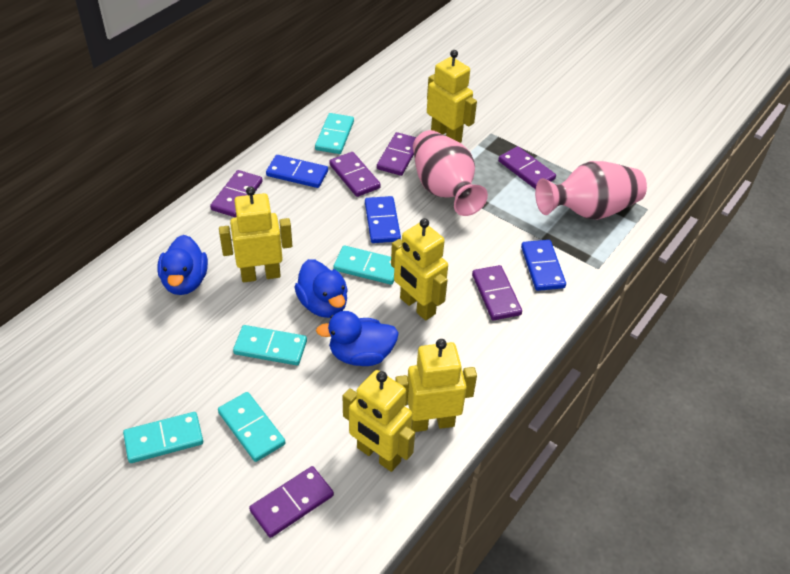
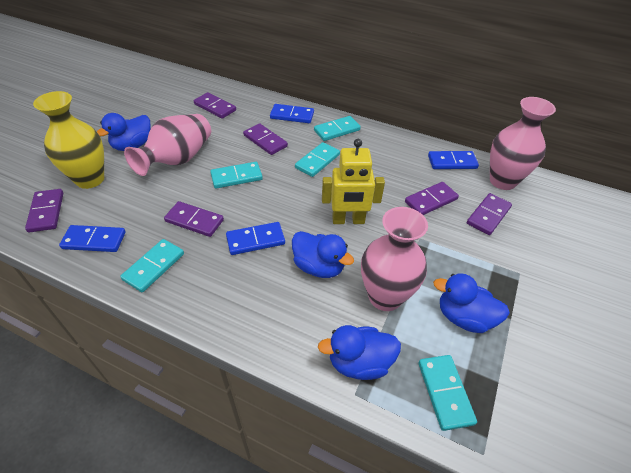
blue domino: 3 -> 4
blue duck: 3 -> 4
pink vase: 2 -> 3
yellow robot: 5 -> 1
yellow vase: 0 -> 1

